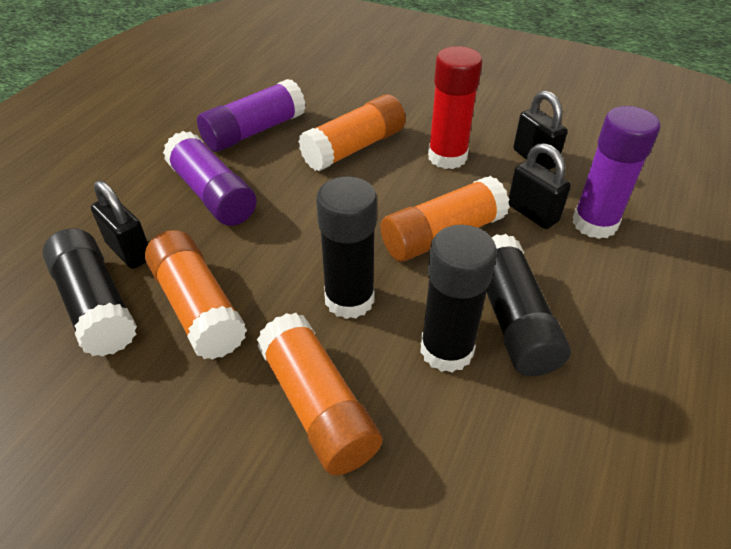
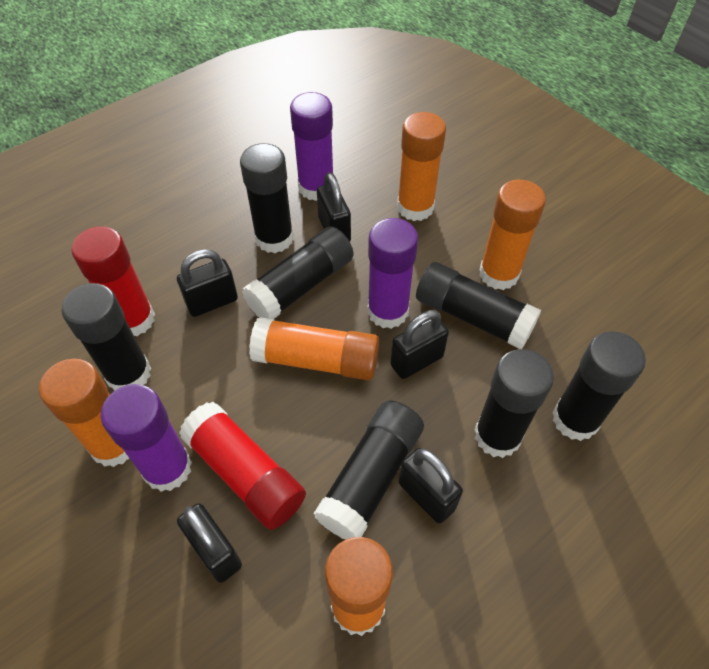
black glue stick: 4 -> 7
black padlock: 3 -> 5
orange glue stick: 4 -> 5
red glue stick: 1 -> 2

